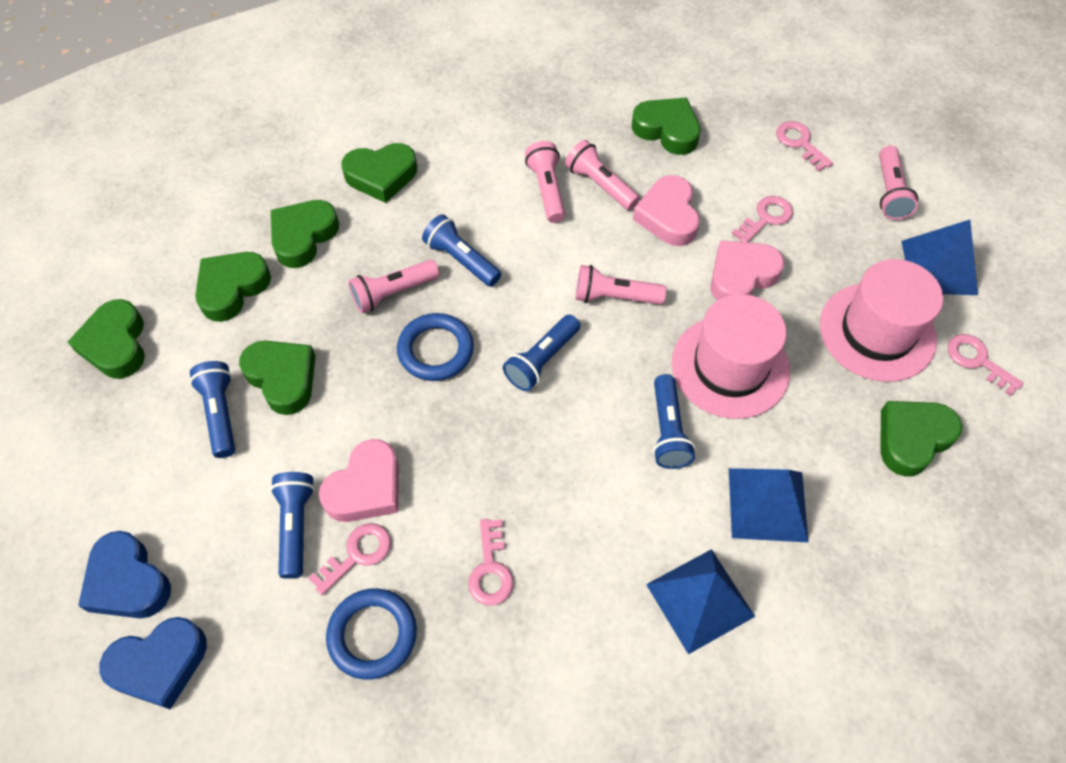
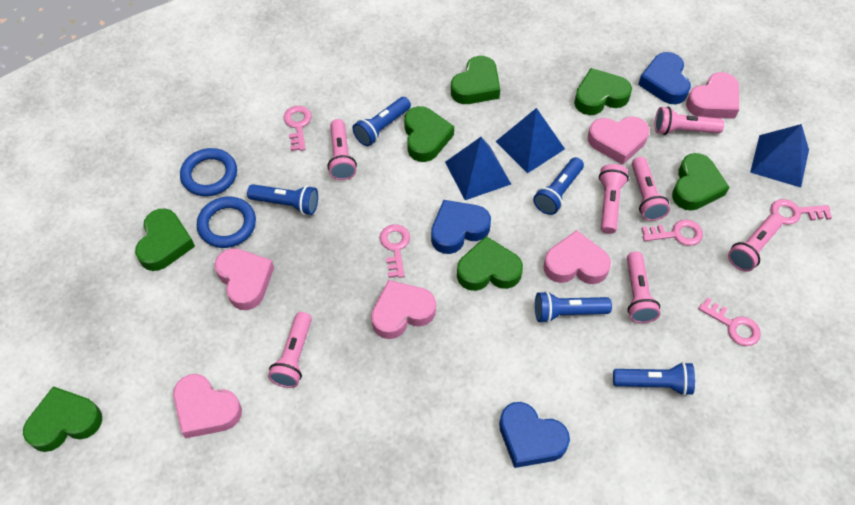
blue heart: 2 -> 3
pink flashlight: 5 -> 7
pink hat: 2 -> 0
pink heart: 3 -> 6

